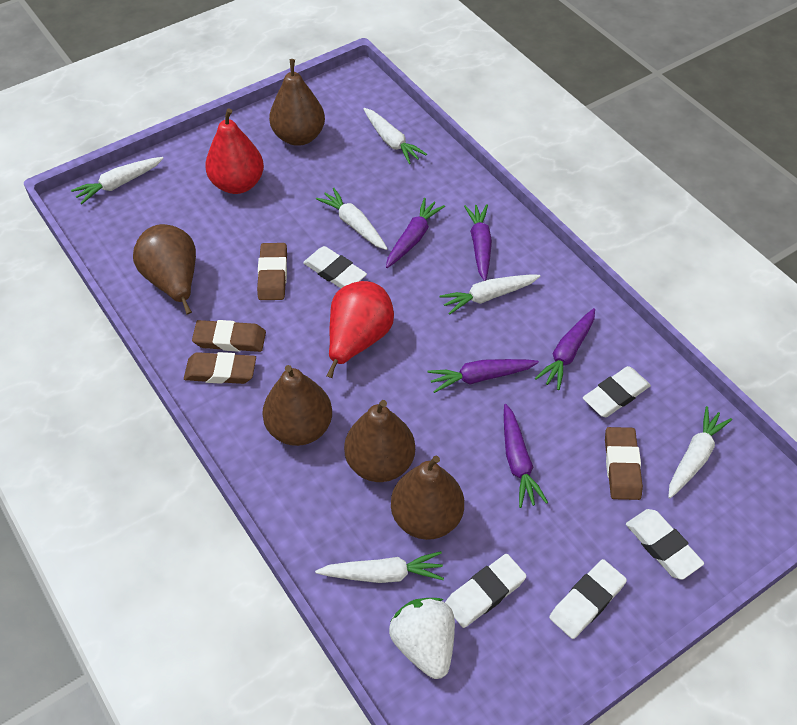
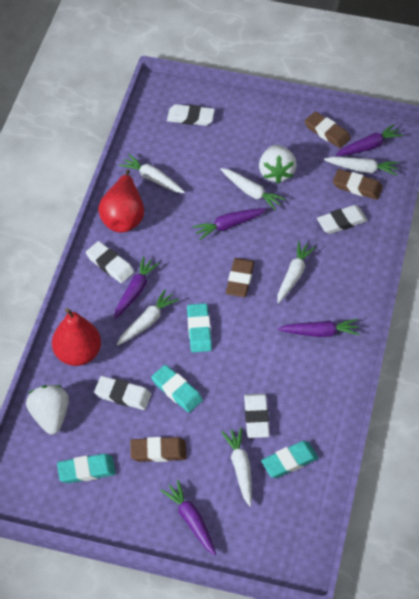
brown pear: 5 -> 0
turquoise eraser: 0 -> 4
white strawberry: 1 -> 2

